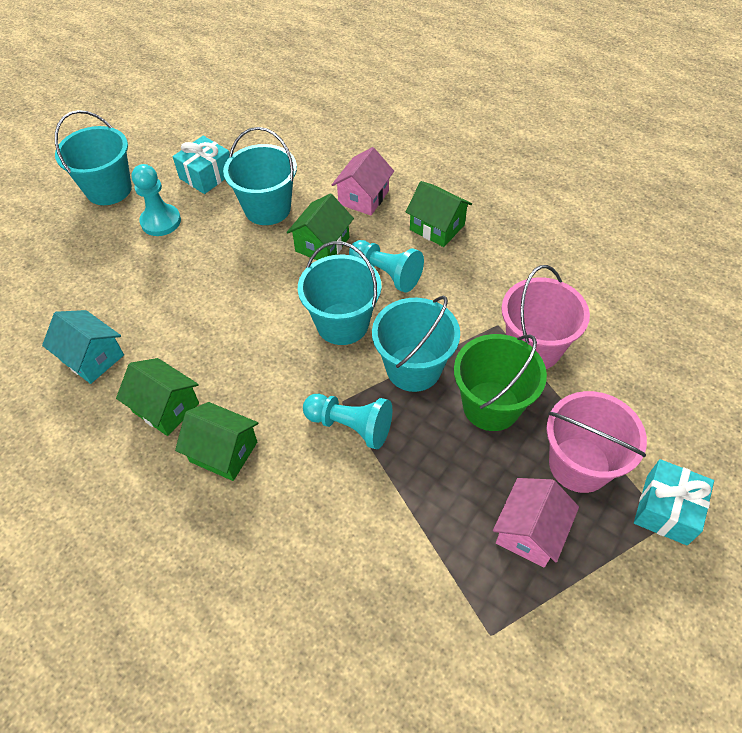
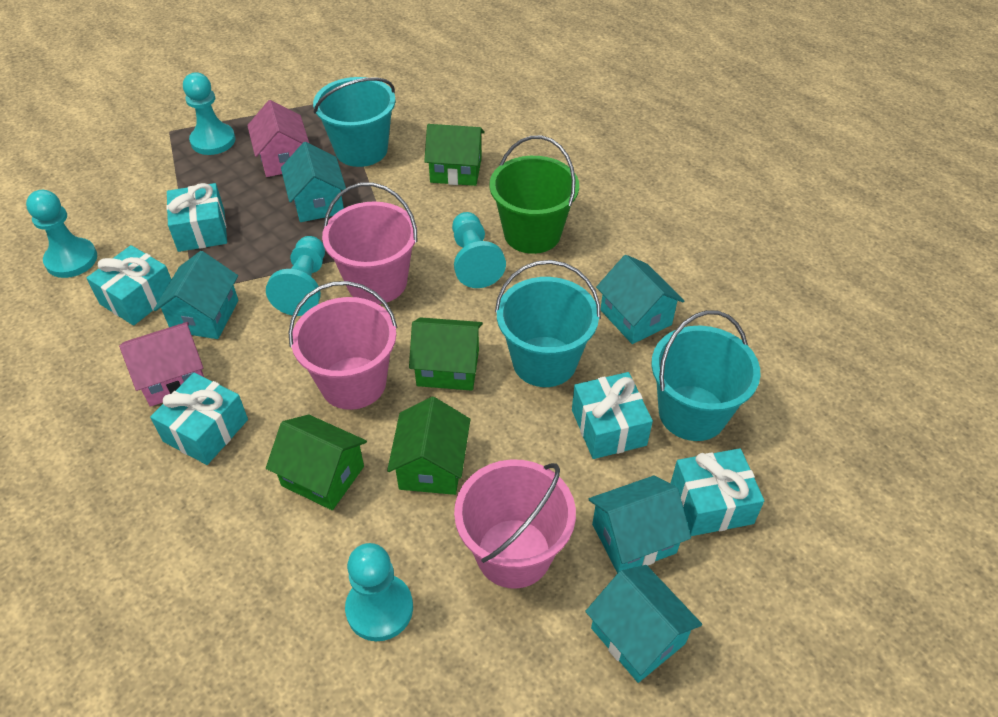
pink bucket: 2 -> 3
turquoise bucket: 4 -> 3
turquoise gift: 2 -> 5
turquoise house: 1 -> 5
turquoise pawn: 3 -> 5

